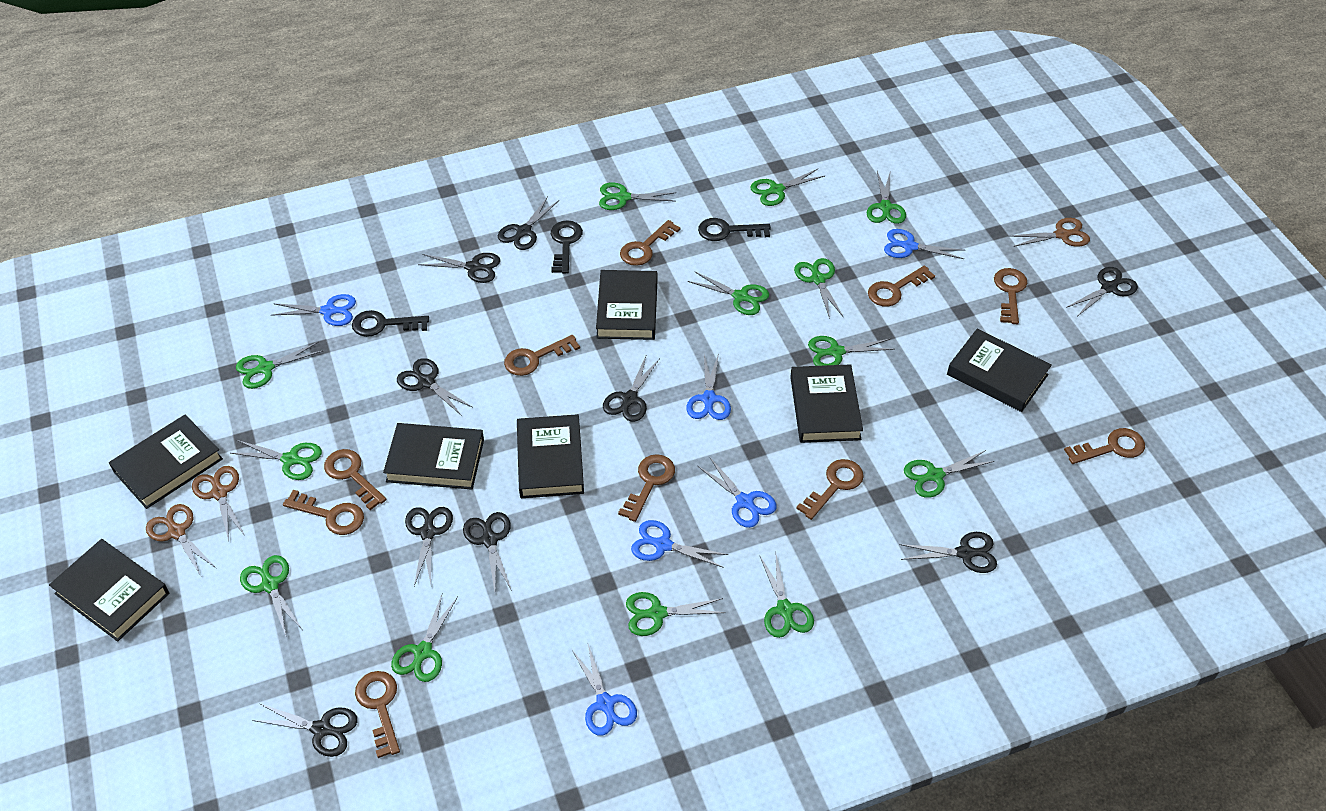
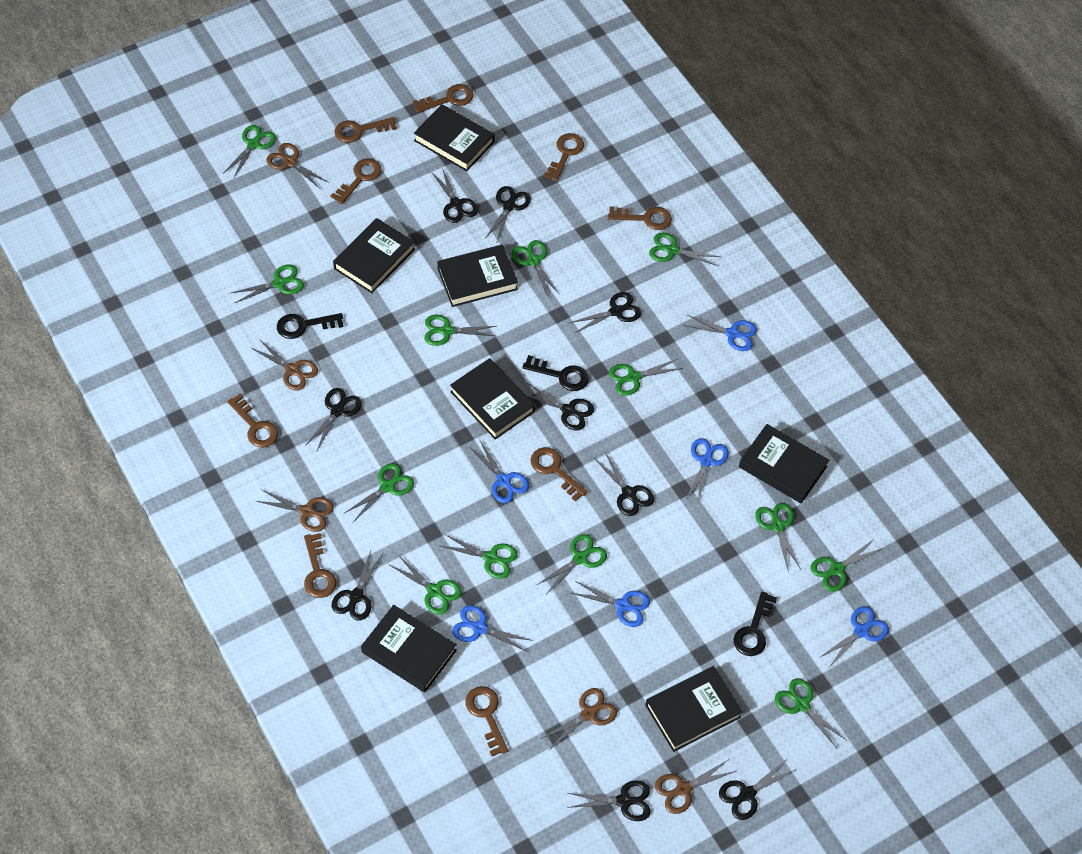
brown key: 10 -> 9
brown scissors: 3 -> 5

